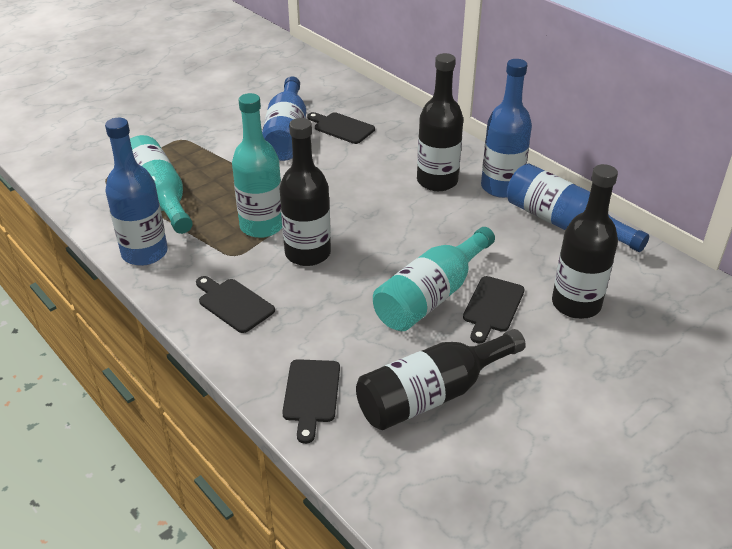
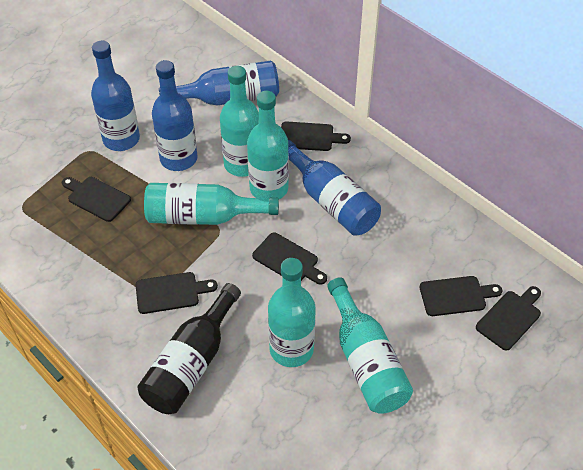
black bottle: 4 -> 1
black cutting board: 4 -> 6
turquoise bottle: 3 -> 5

